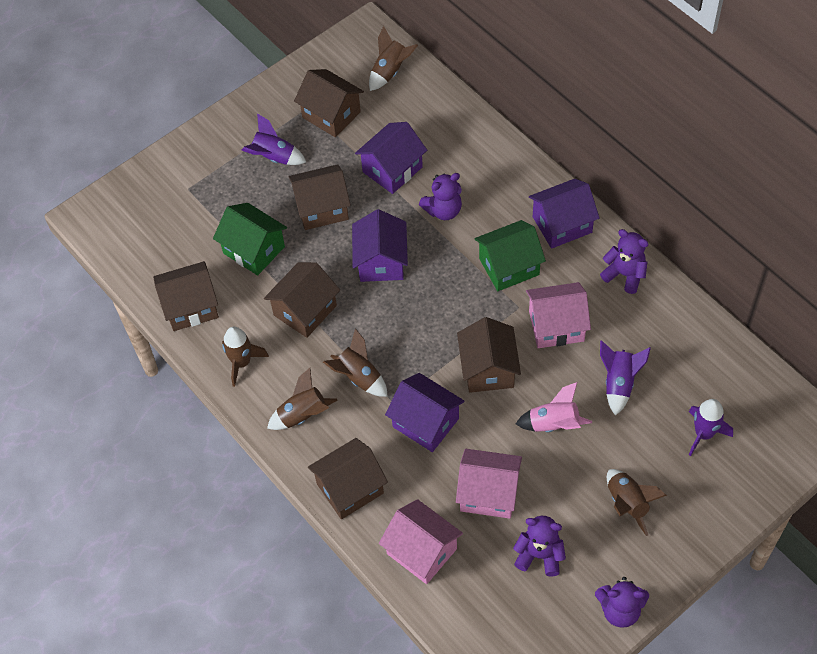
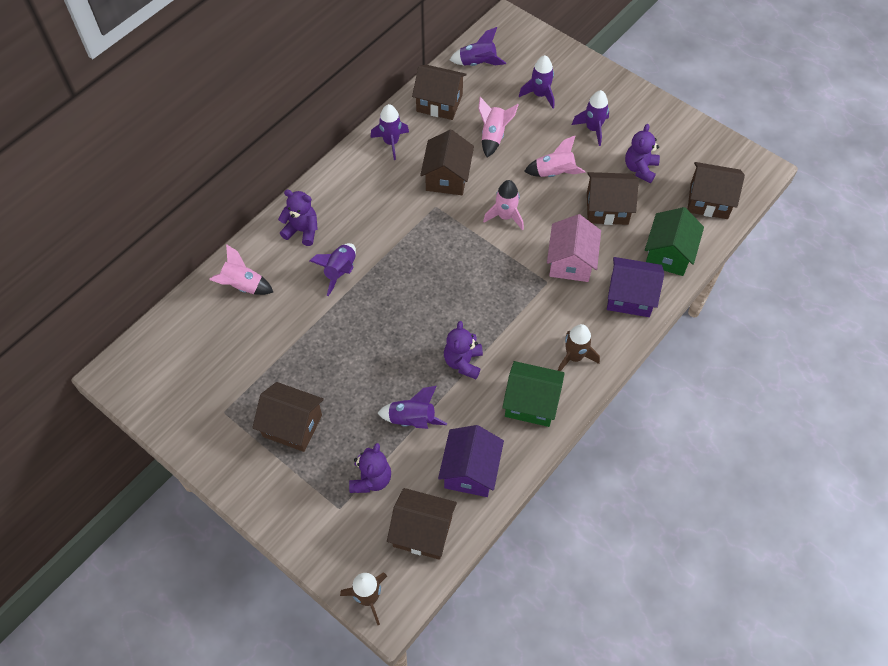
brown rocket: 5 -> 2
pink house: 3 -> 1
pink rocket: 1 -> 4
purple house: 4 -> 2
purple rocket: 3 -> 6

